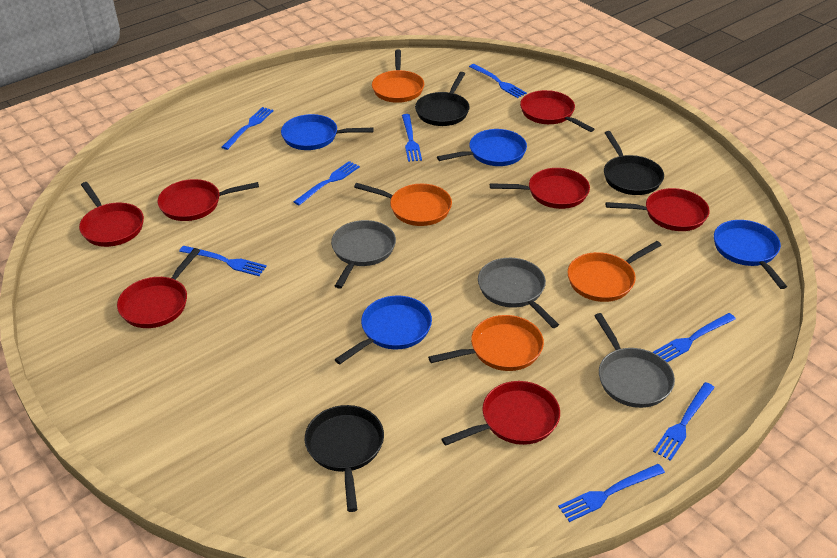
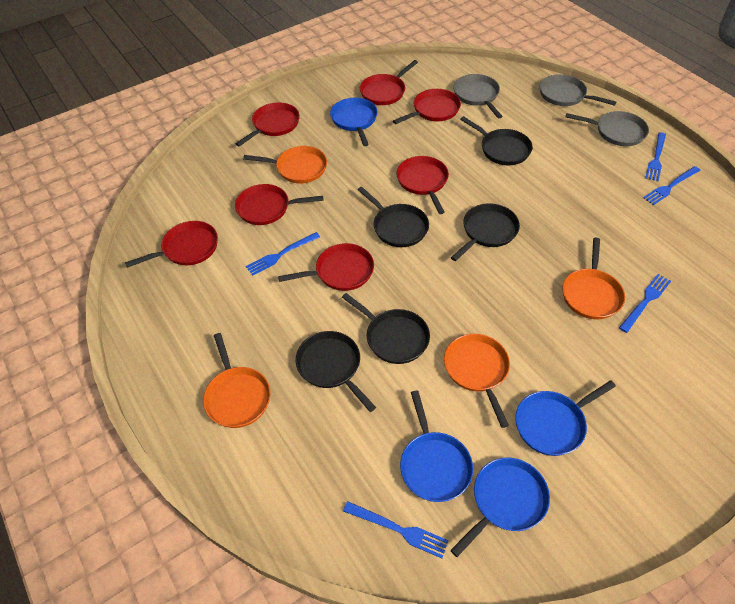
black pan: 3 -> 5
blue fork: 8 -> 5

